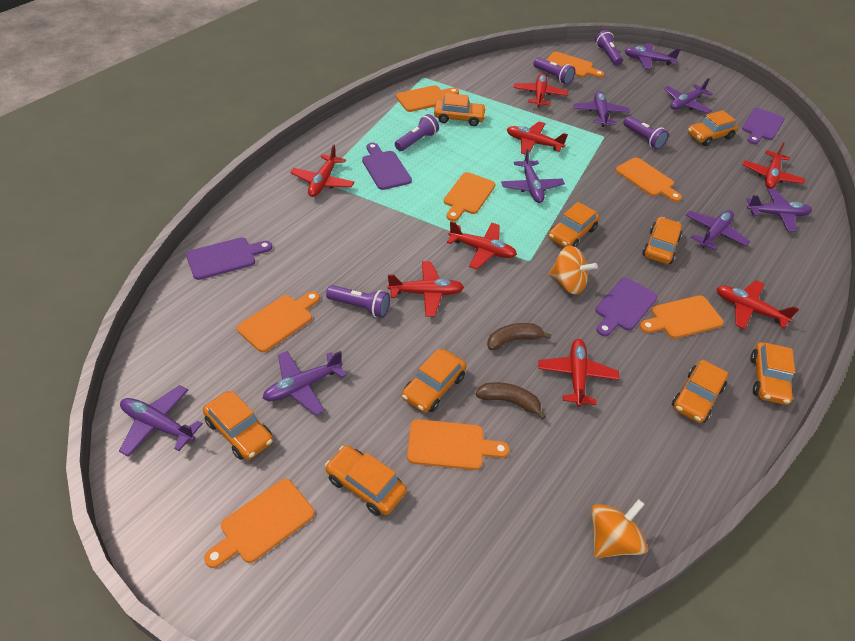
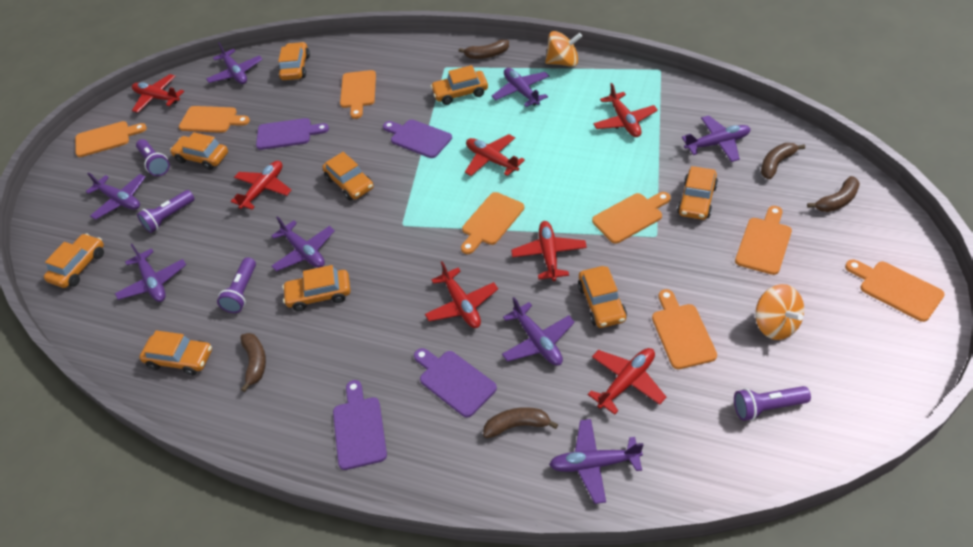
brown banana: 2 -> 5
purple flashlight: 5 -> 4
red plane: 8 -> 7

